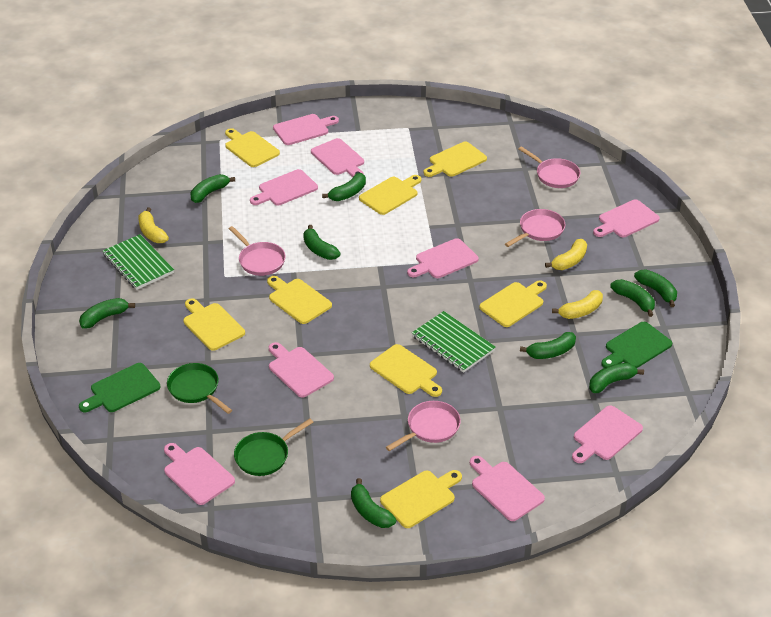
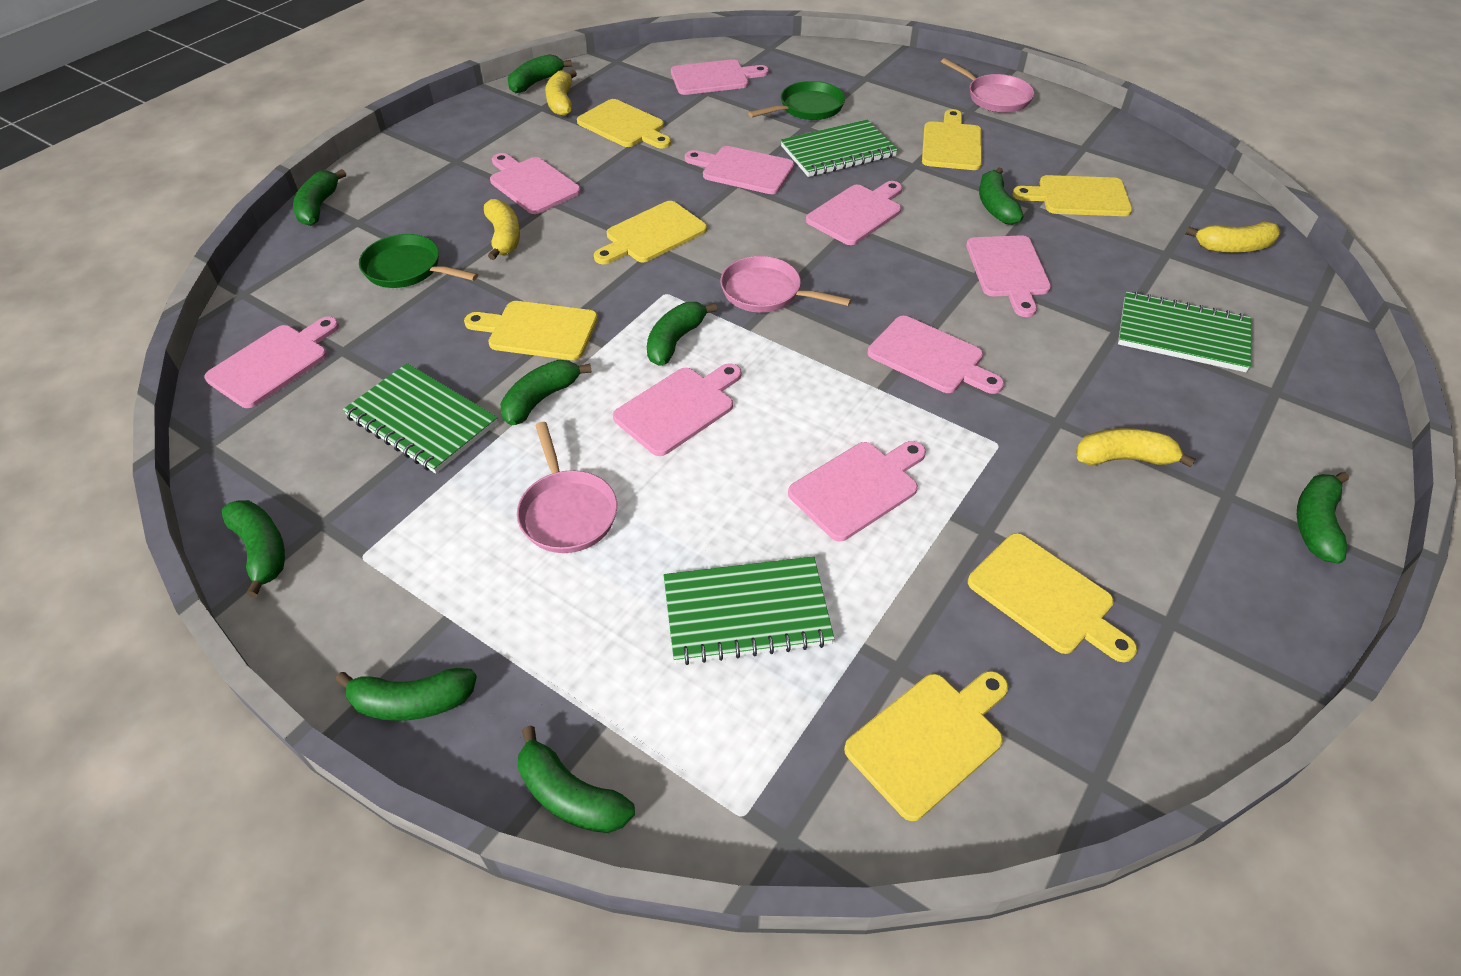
green cutting board: 2 -> 0
green notebook: 2 -> 4
pink pan: 4 -> 3
yellow banana: 3 -> 4
yellow cutting board: 8 -> 7

